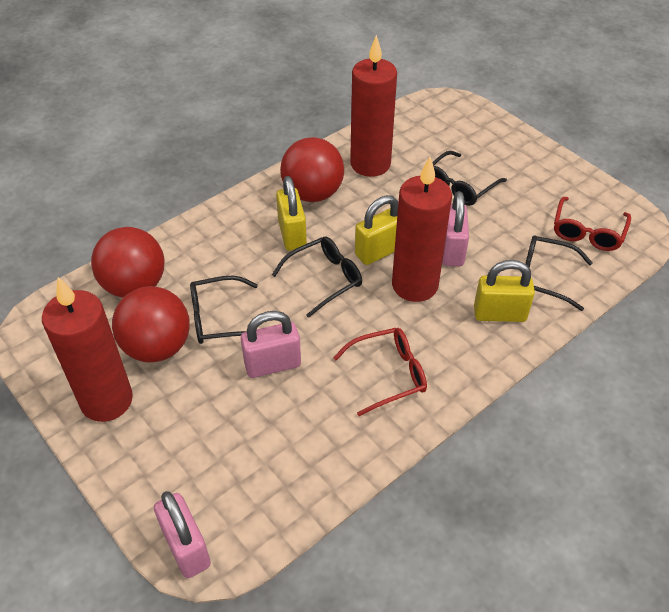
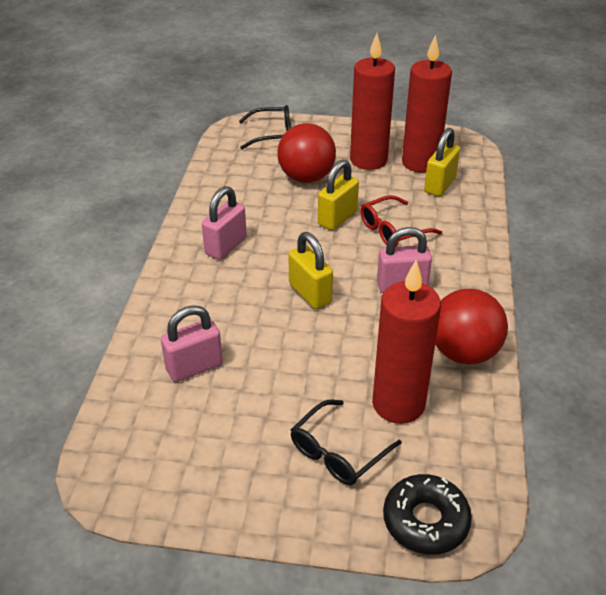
black donut: 0 -> 1
black glasses: 4 -> 2
red ball: 3 -> 2
red glasses: 2 -> 1

